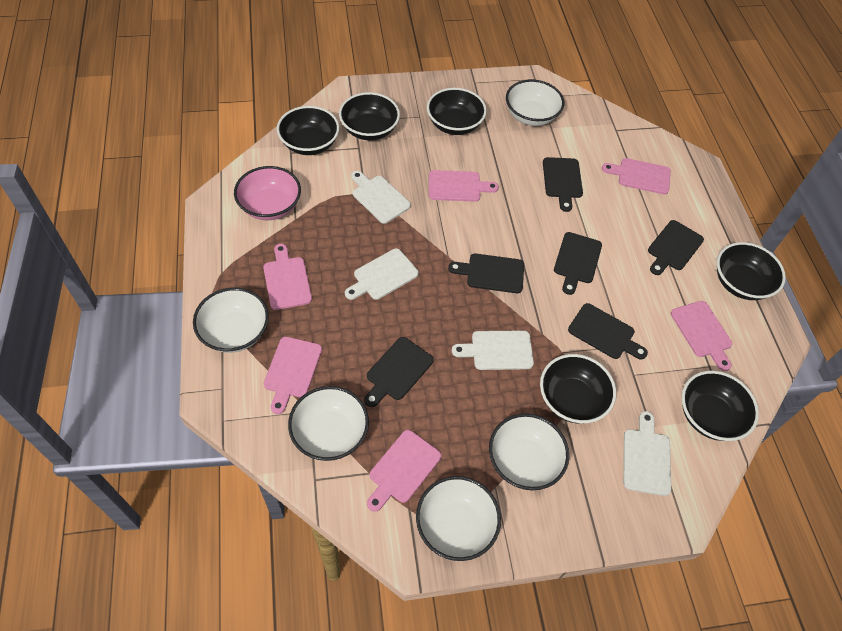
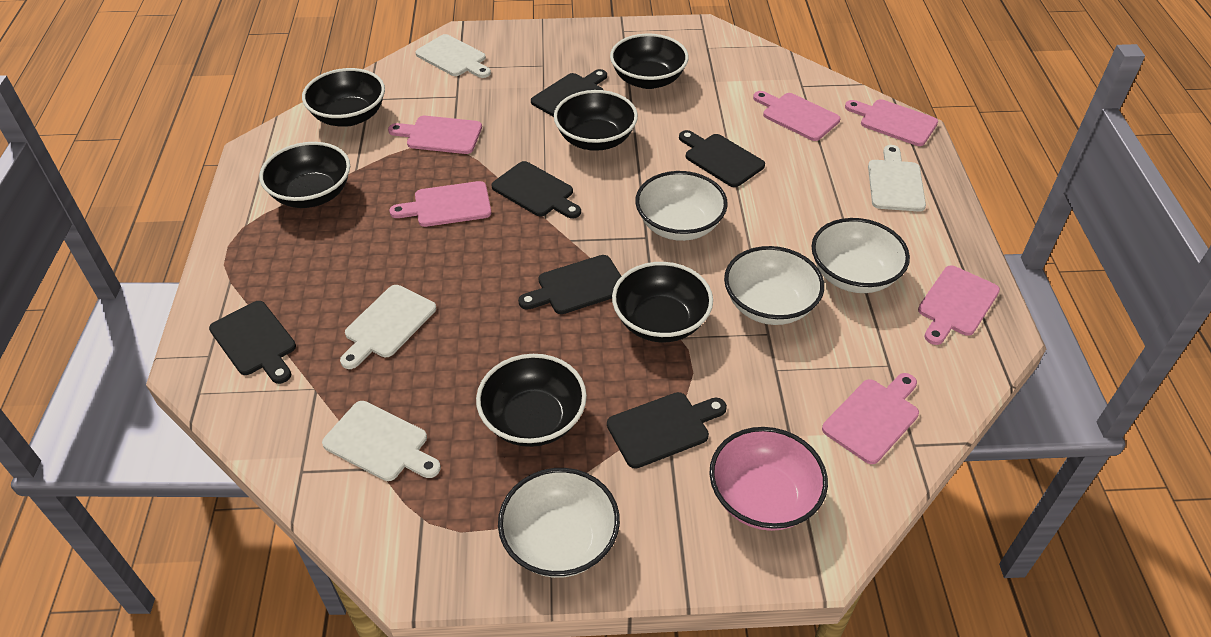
white bowl: 5 -> 4

